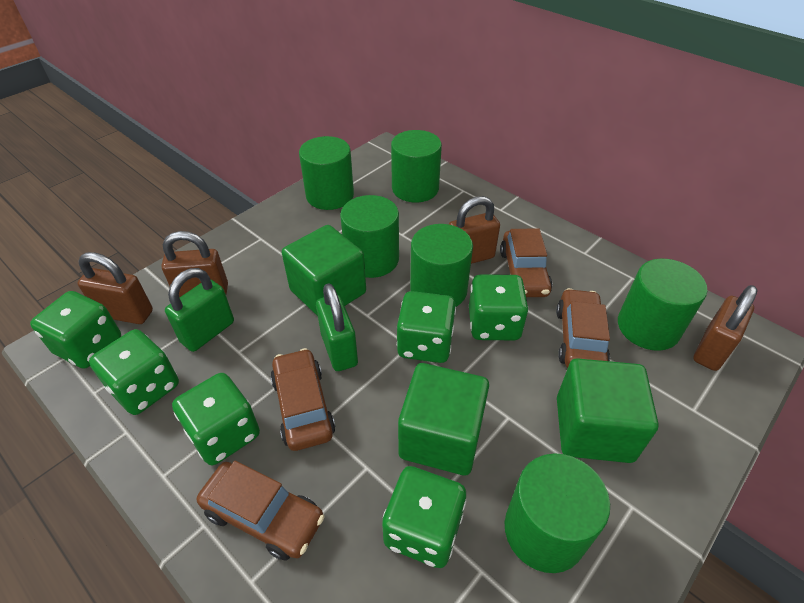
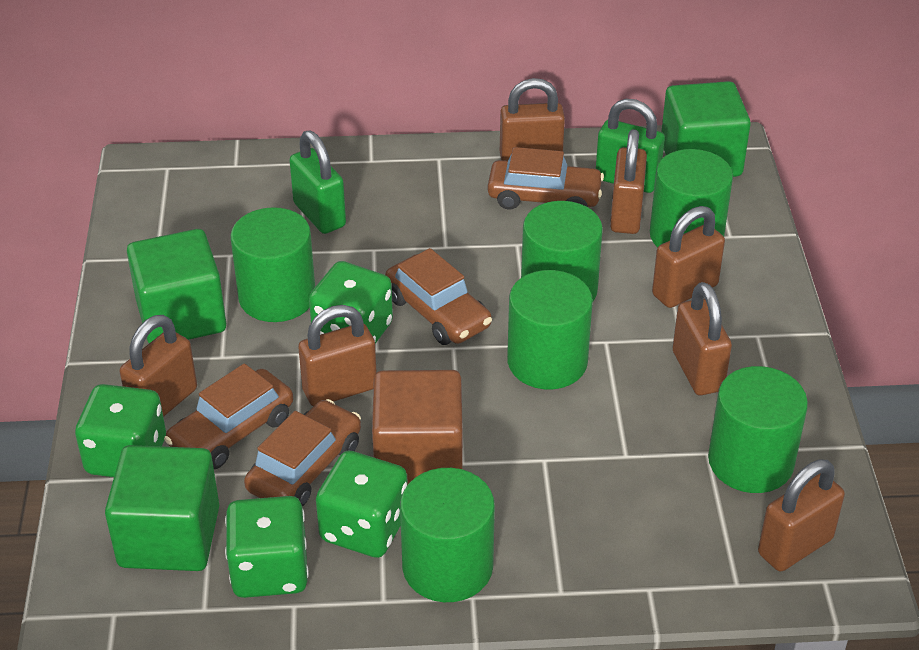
brown cube: 0 -> 1
brown padlock: 4 -> 7
green dice: 6 -> 4

